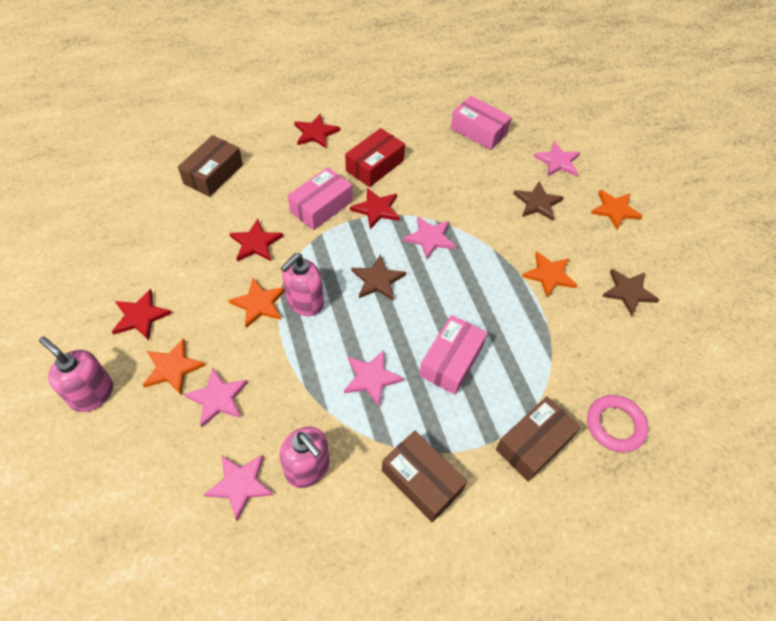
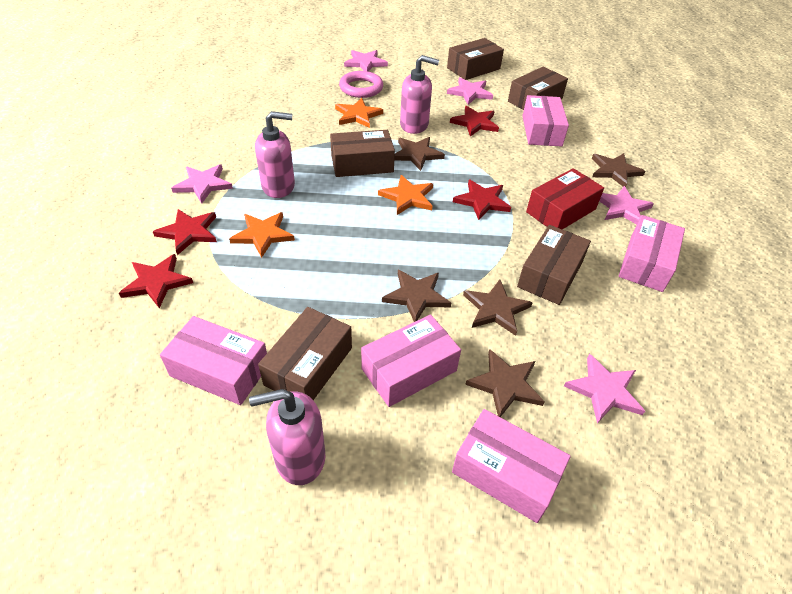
brown box: 3 -> 5
brown star: 3 -> 5
orange star: 4 -> 3
pink box: 3 -> 5

